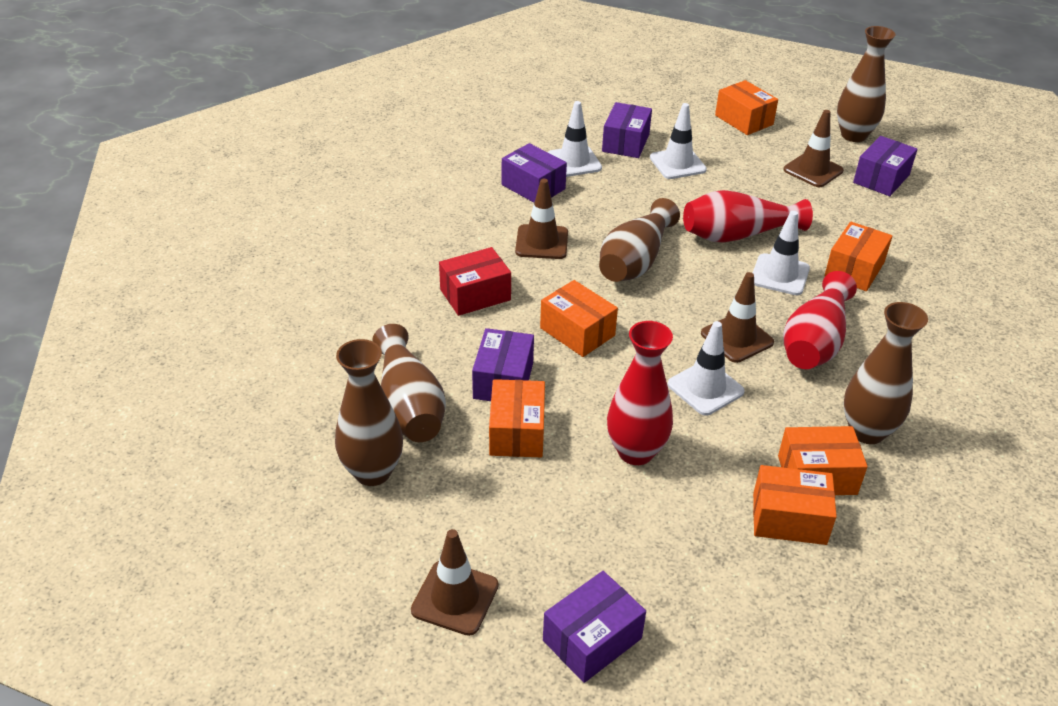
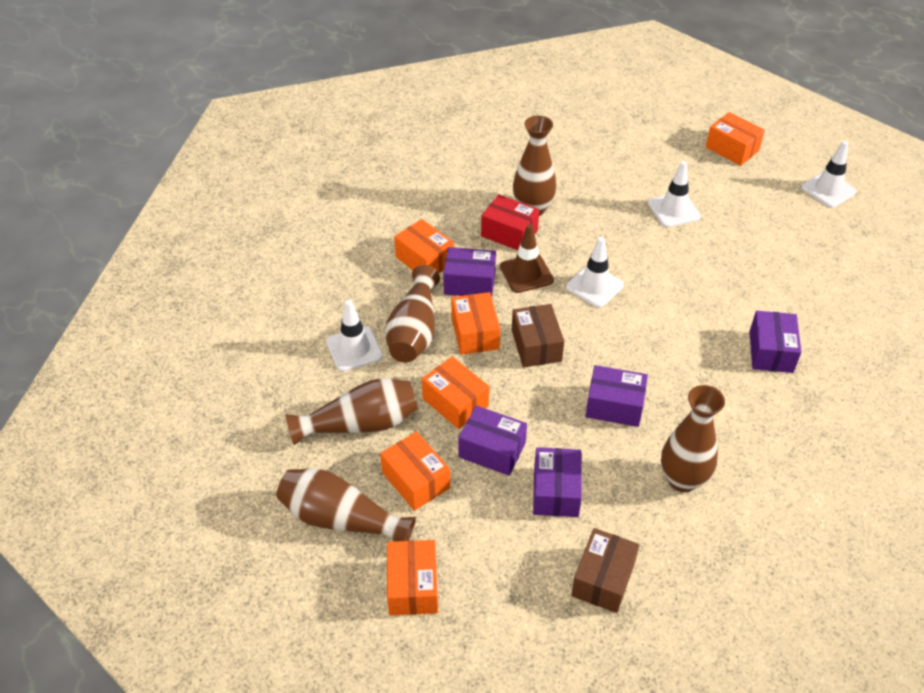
brown box: 0 -> 2
brown traffic cone: 4 -> 1
red vase: 3 -> 0

